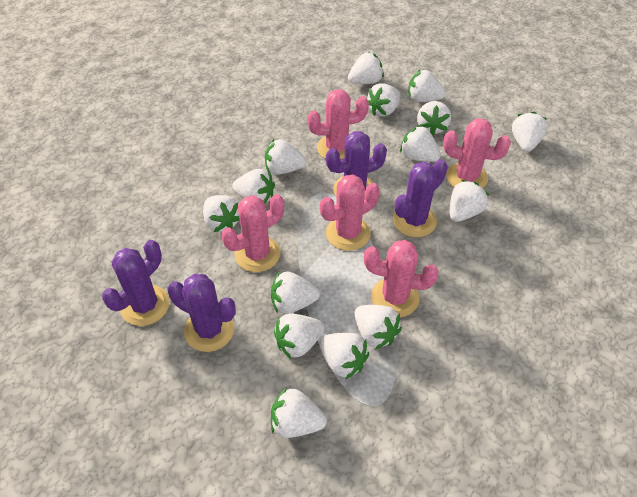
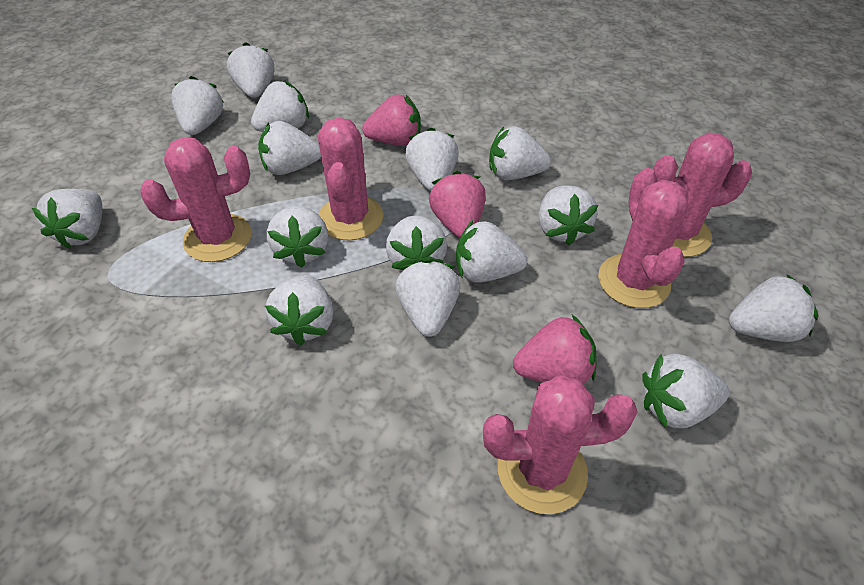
pink strawberry: 0 -> 3
purple cactus: 4 -> 0

